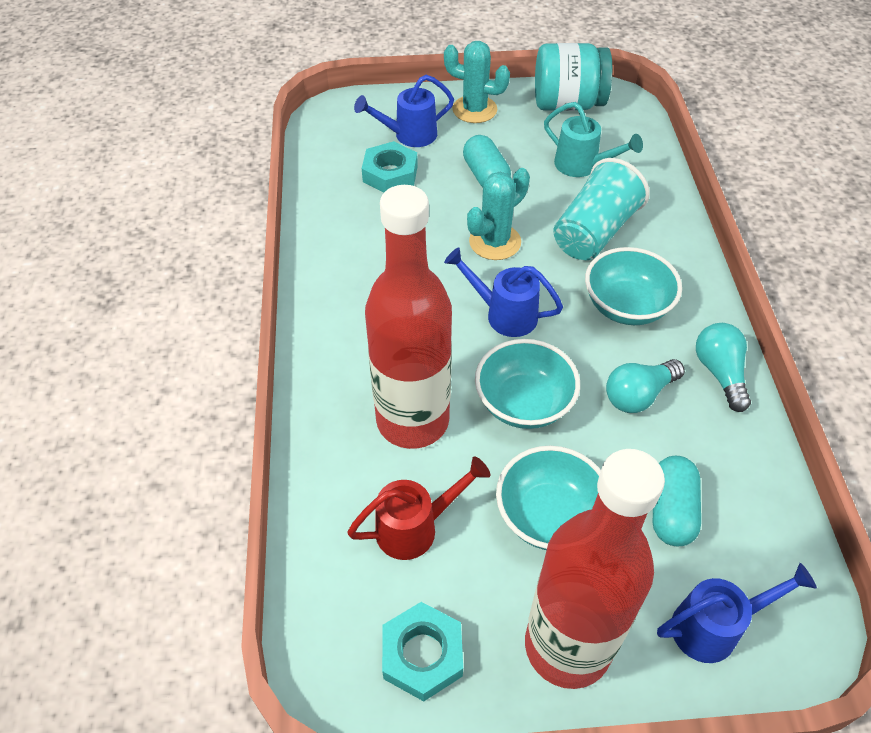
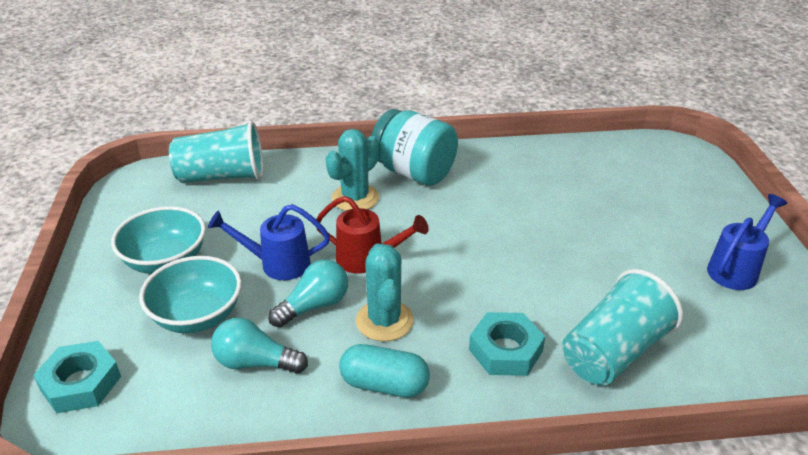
blue watering can: 3 -> 2
red bottle: 2 -> 0
turquoise bowl: 3 -> 2
turquoise capsule: 2 -> 1
turquoise cup: 1 -> 2
turquoise watering can: 1 -> 0

